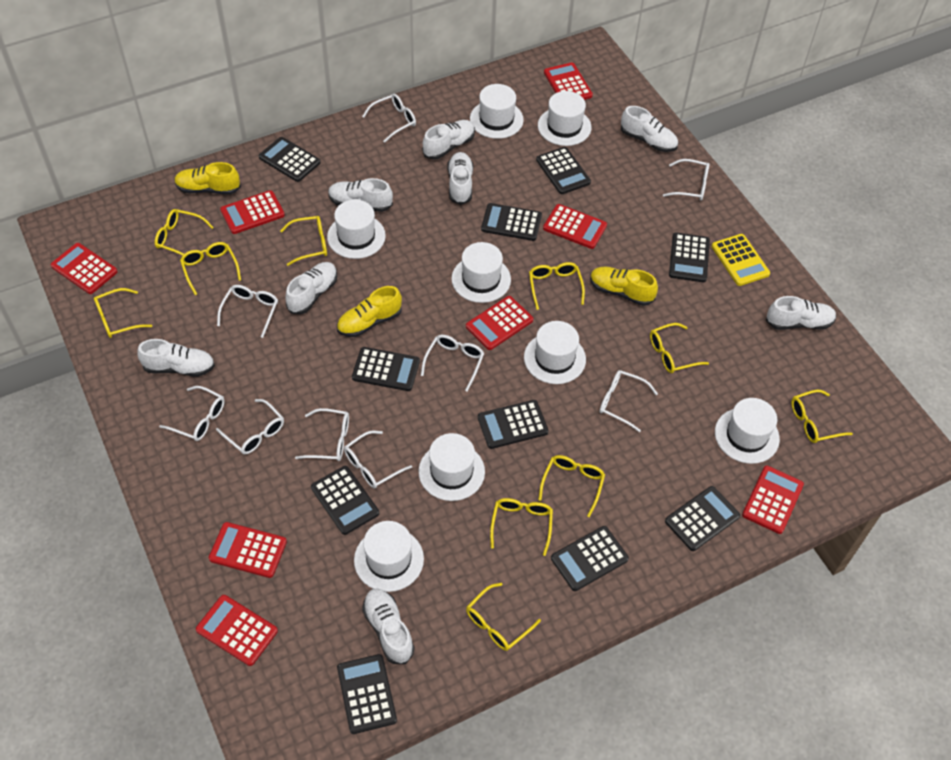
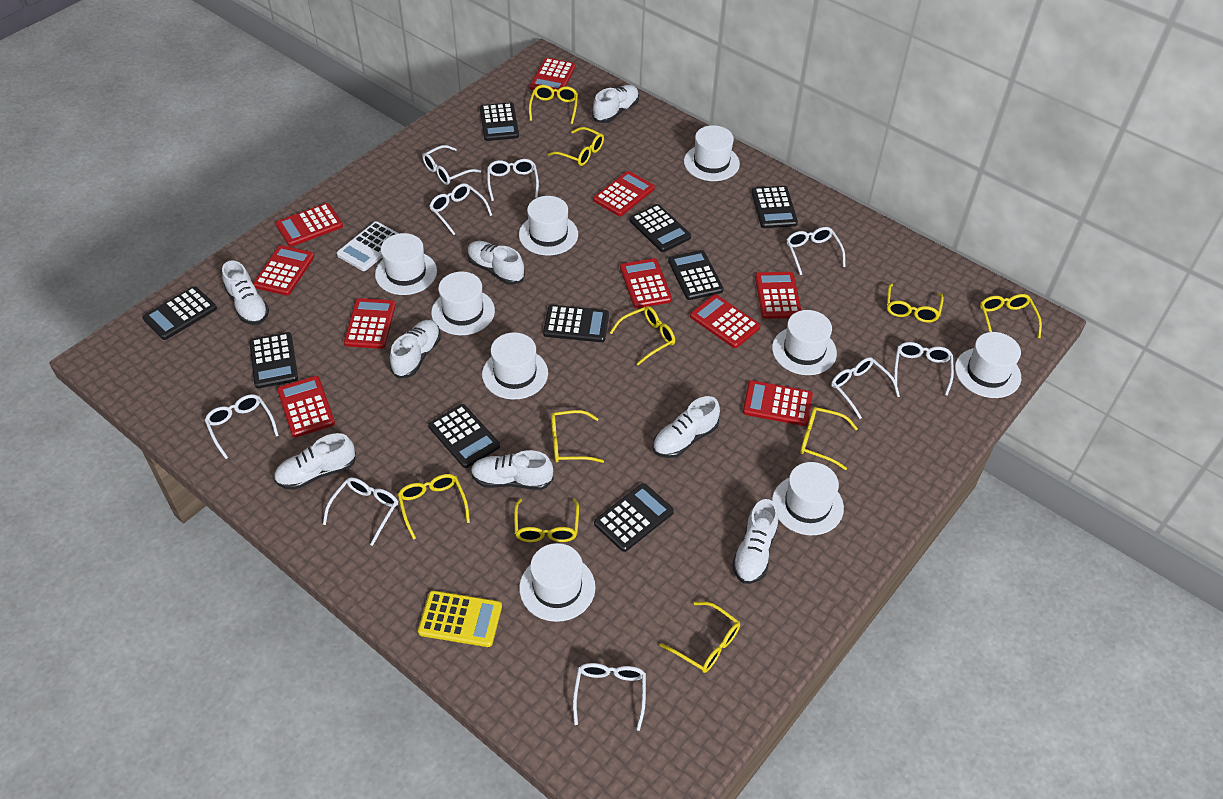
black calculator: 10 -> 9
red calculator: 8 -> 10
white calculator: 0 -> 1
white hat: 8 -> 9
yellow shoe: 3 -> 0

